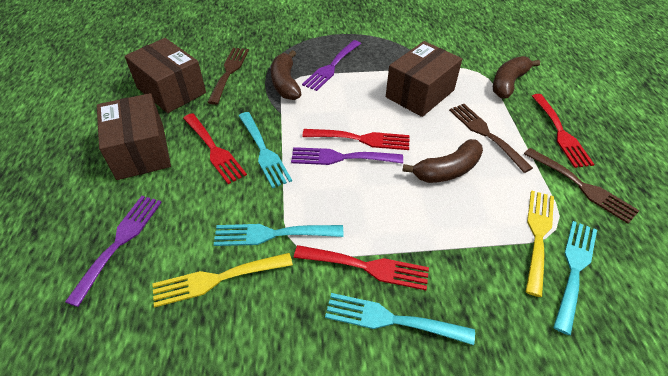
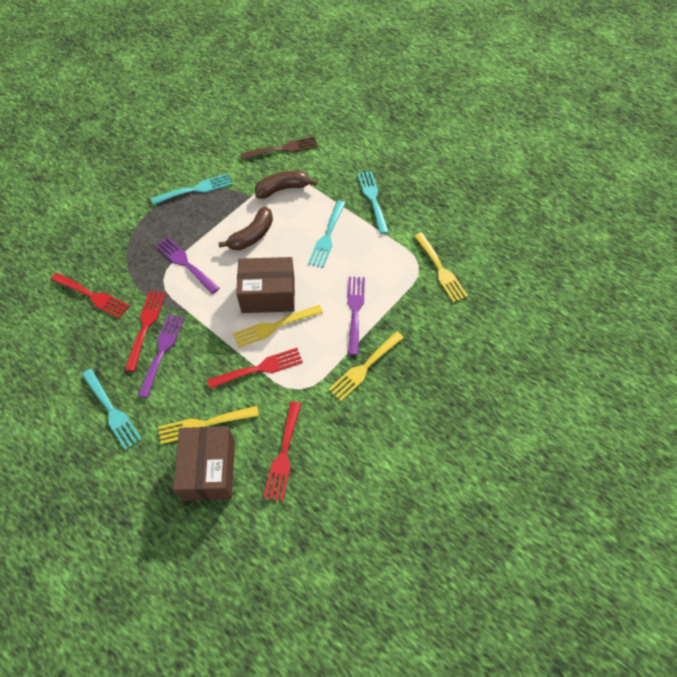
brown banana: 3 -> 2
brown box: 3 -> 2
brown fork: 3 -> 1
yellow fork: 2 -> 4

